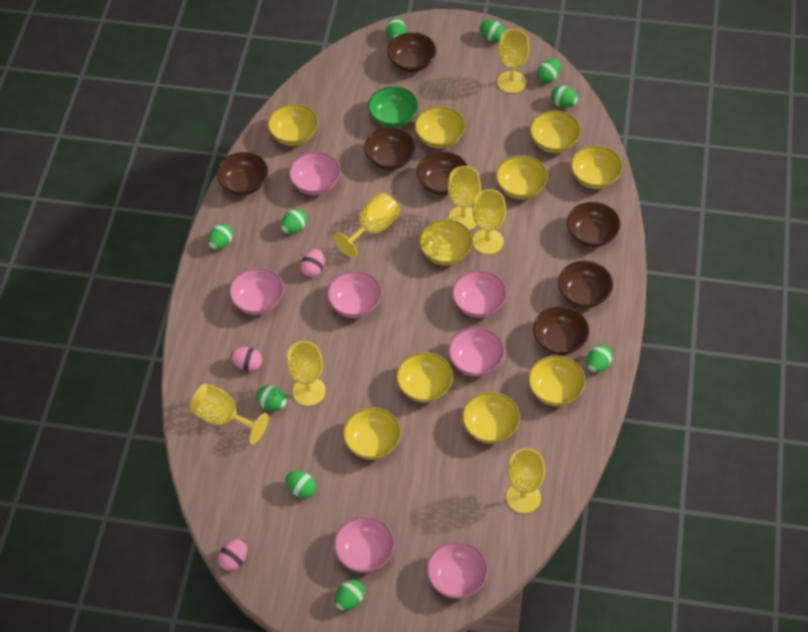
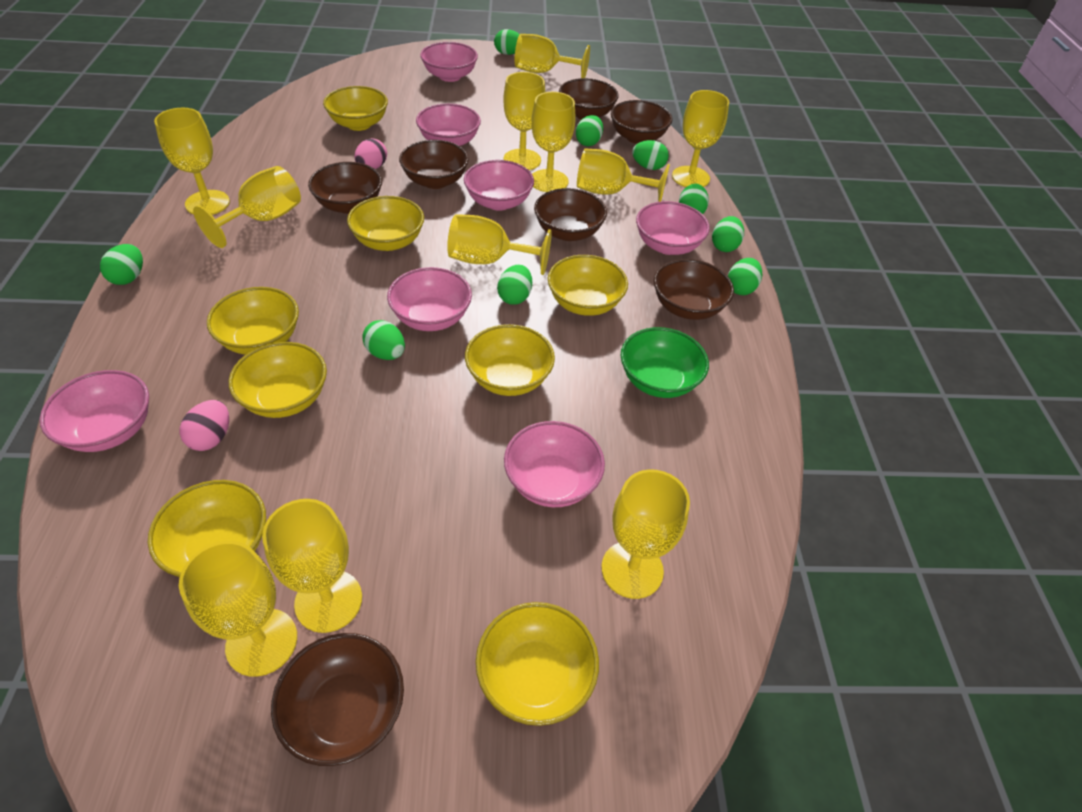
green egg: 10 -> 9
pink egg: 3 -> 2
yellow bowl: 10 -> 8
yellow goblet: 7 -> 11

